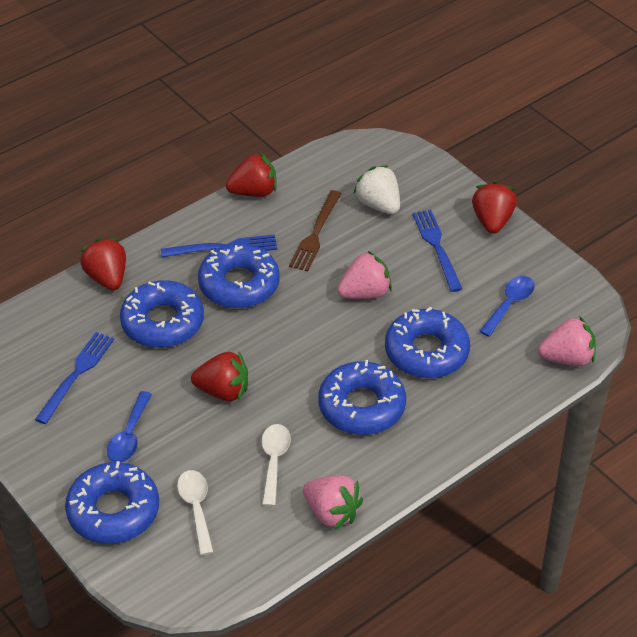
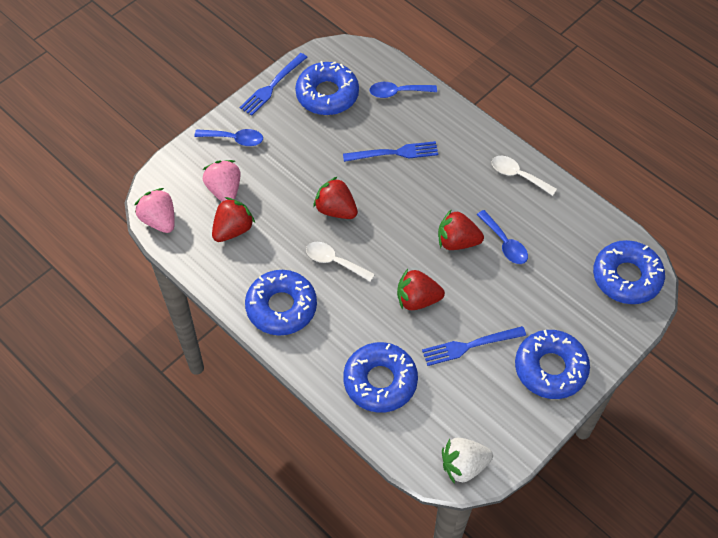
blue spoon: 2 -> 3
brown fork: 1 -> 0
pink strawberry: 3 -> 2

